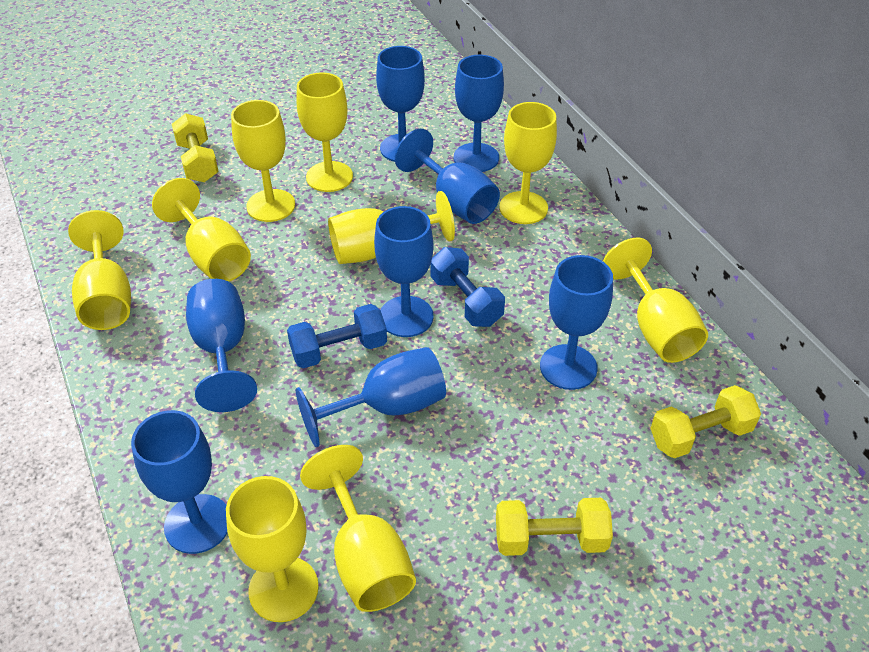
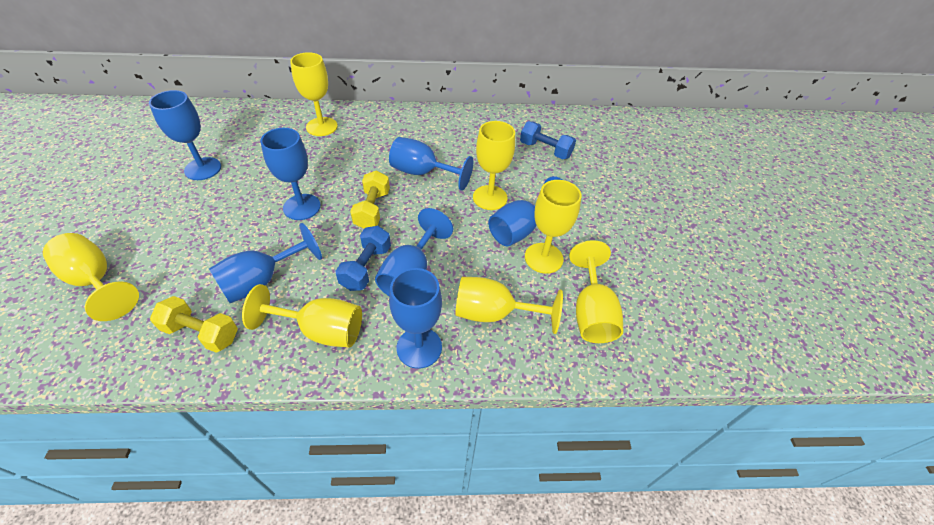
blue goblet: 8 -> 7
yellow dumbbell: 3 -> 2
yellow goblet: 9 -> 7

